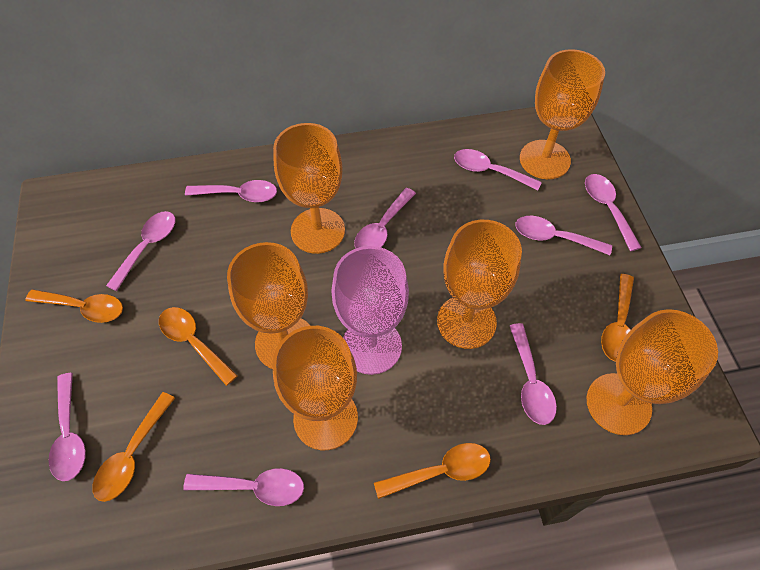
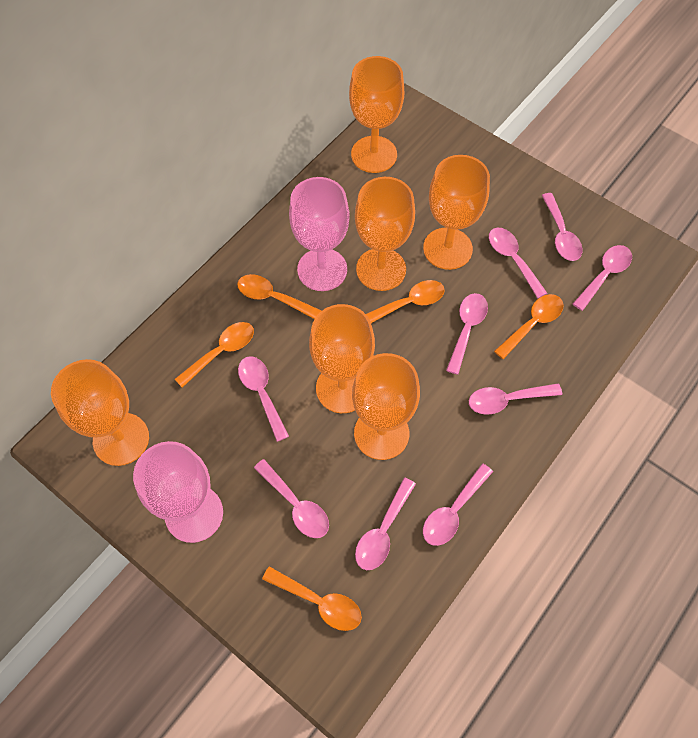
pink goblet: 1 -> 2

